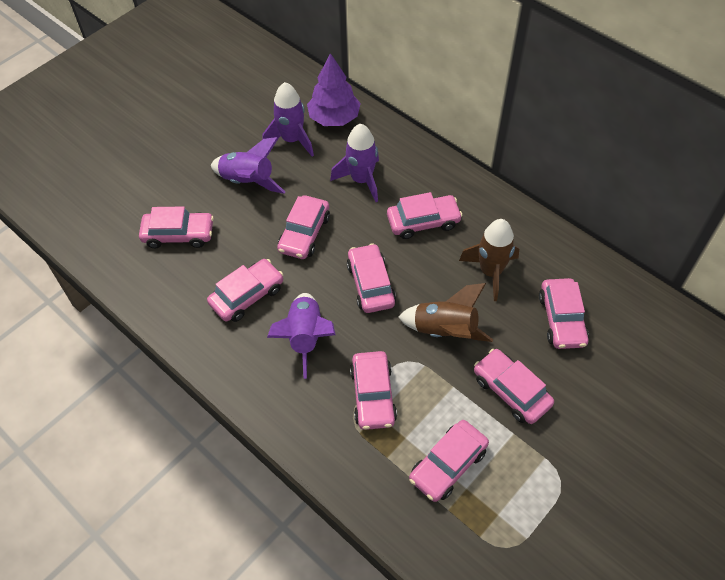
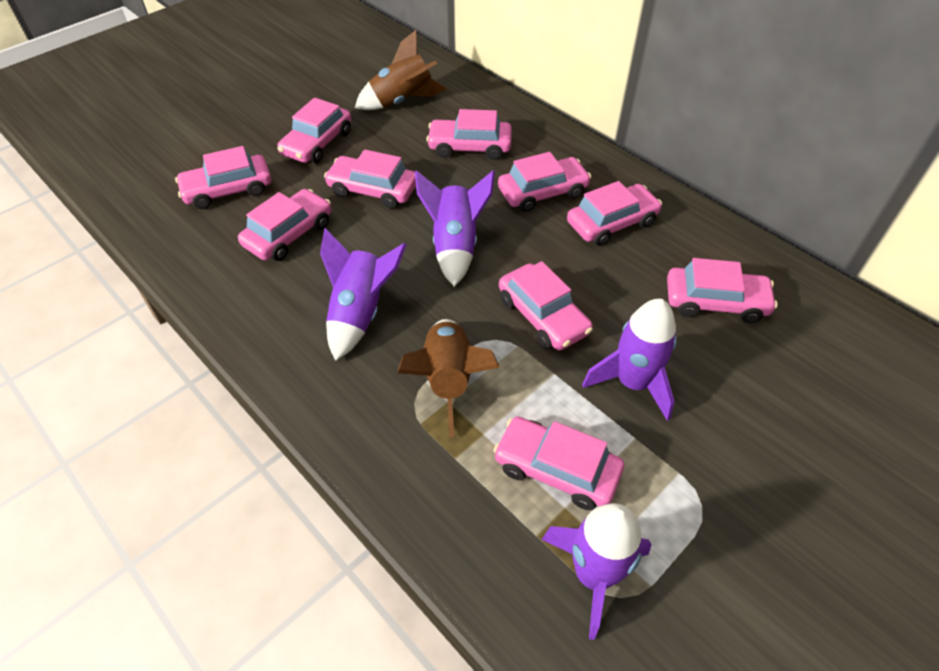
pink car: 9 -> 10
purple tree: 1 -> 0

